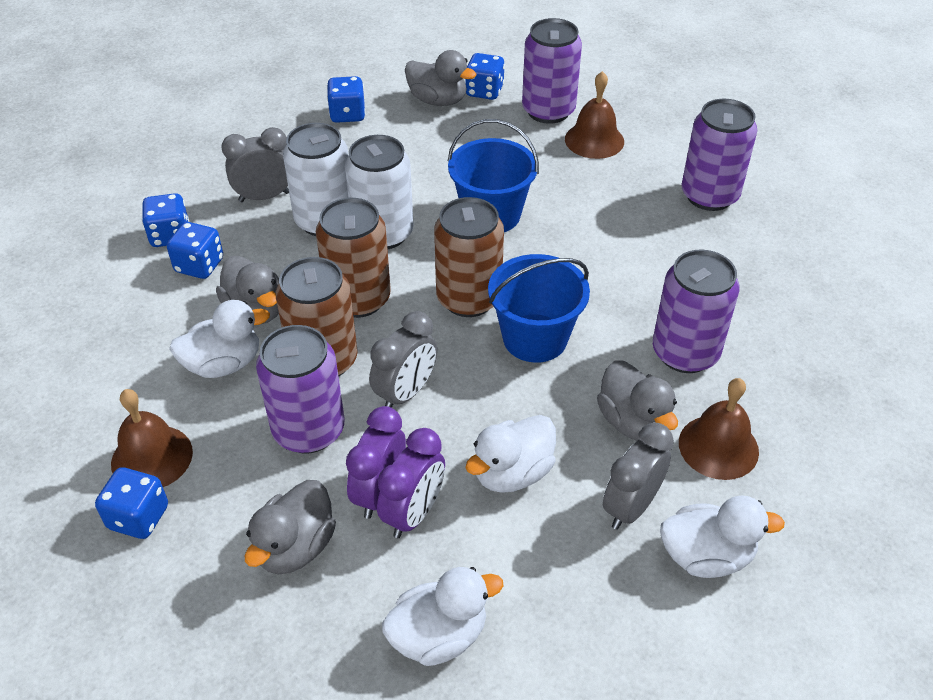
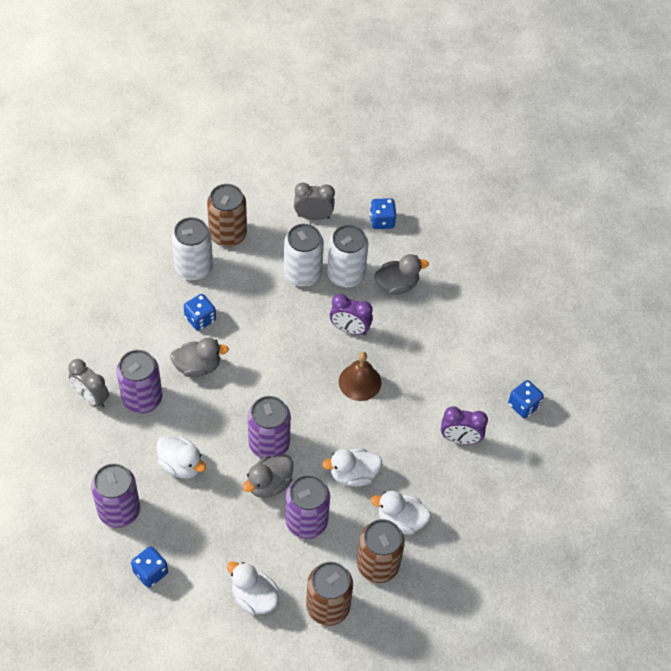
blue bucket: 2 -> 0
blue dice: 5 -> 4
brown bell: 3 -> 1
grey clock: 3 -> 2
grey duck: 4 -> 3
white can: 2 -> 3

